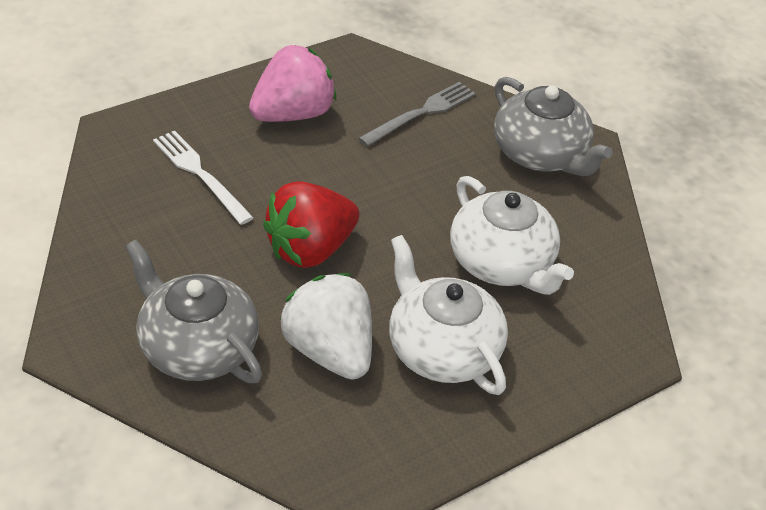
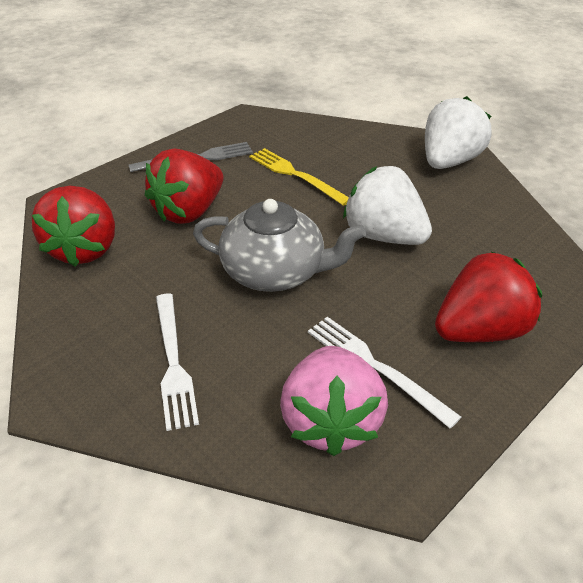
grey teapot: 2 -> 1
red strawberry: 1 -> 3
white fork: 1 -> 2
white strawberry: 1 -> 2
white teapot: 2 -> 0
yellow fork: 0 -> 1

